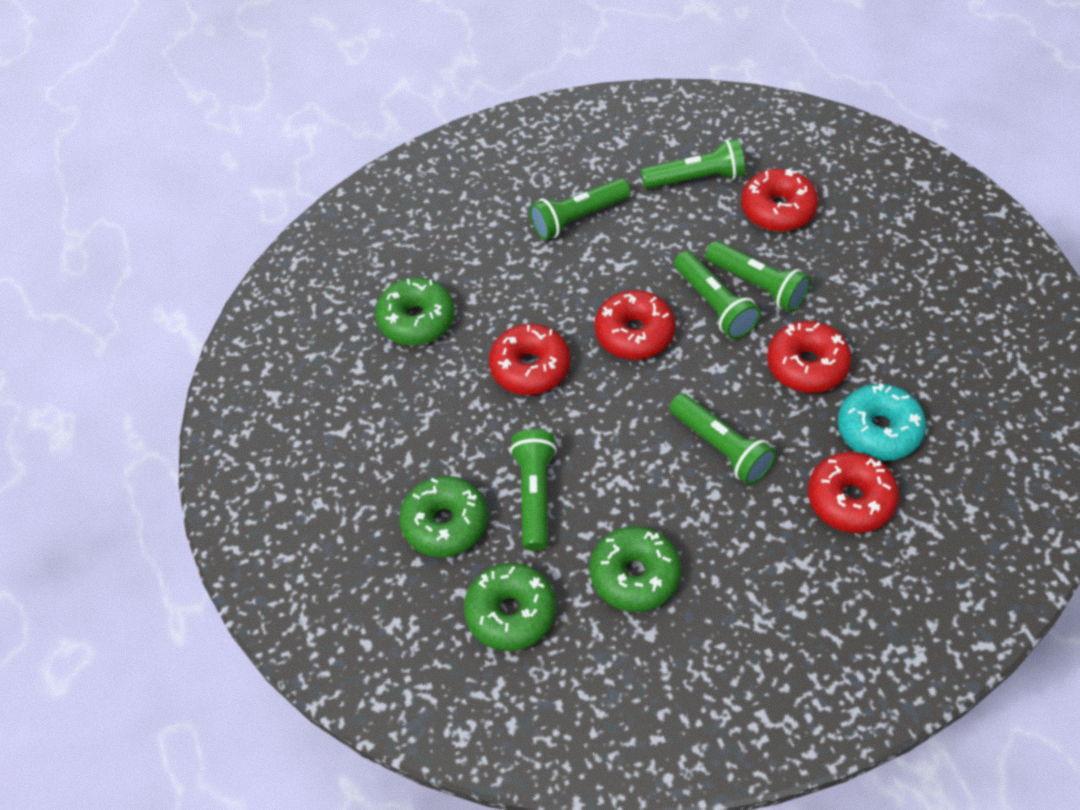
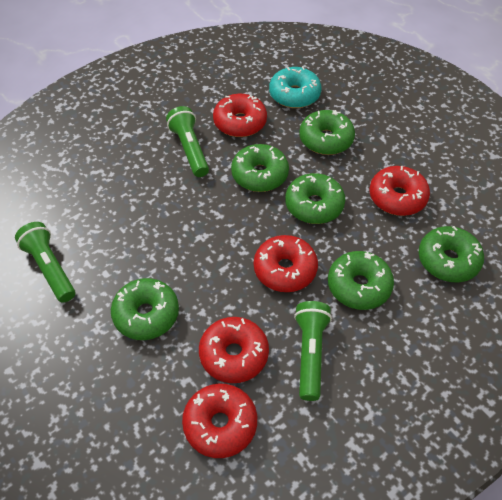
green donut: 4 -> 6
green flashlight: 6 -> 3

